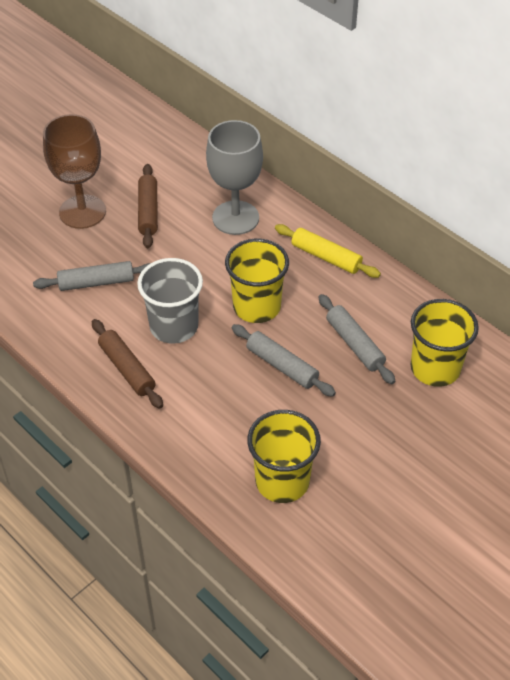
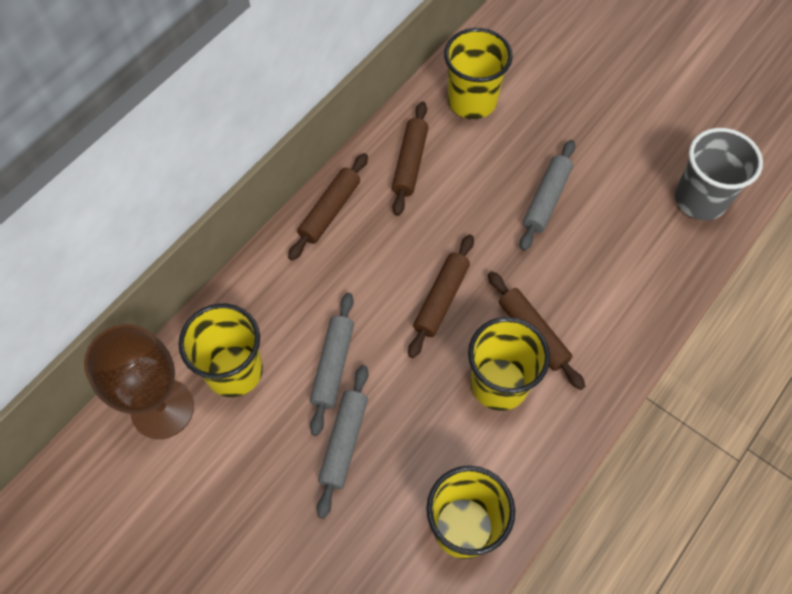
brown rolling pin: 2 -> 4
grey goblet: 1 -> 0
yellow cup: 3 -> 4
yellow rolling pin: 1 -> 0

